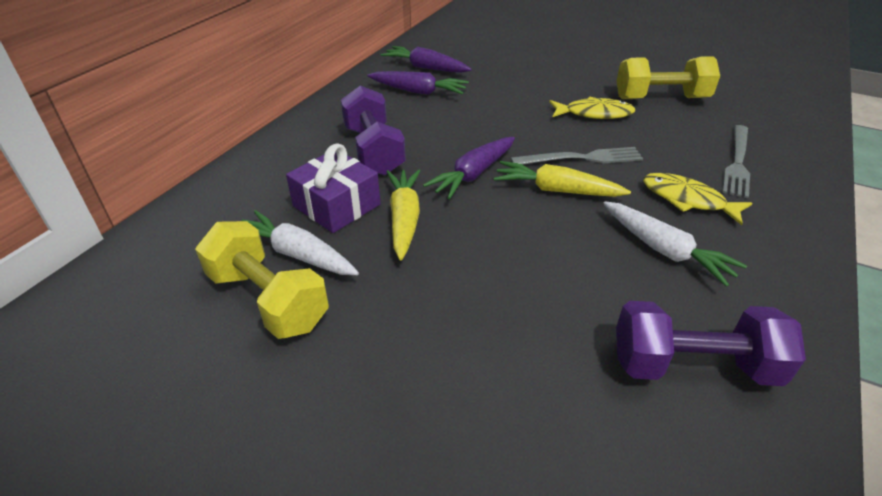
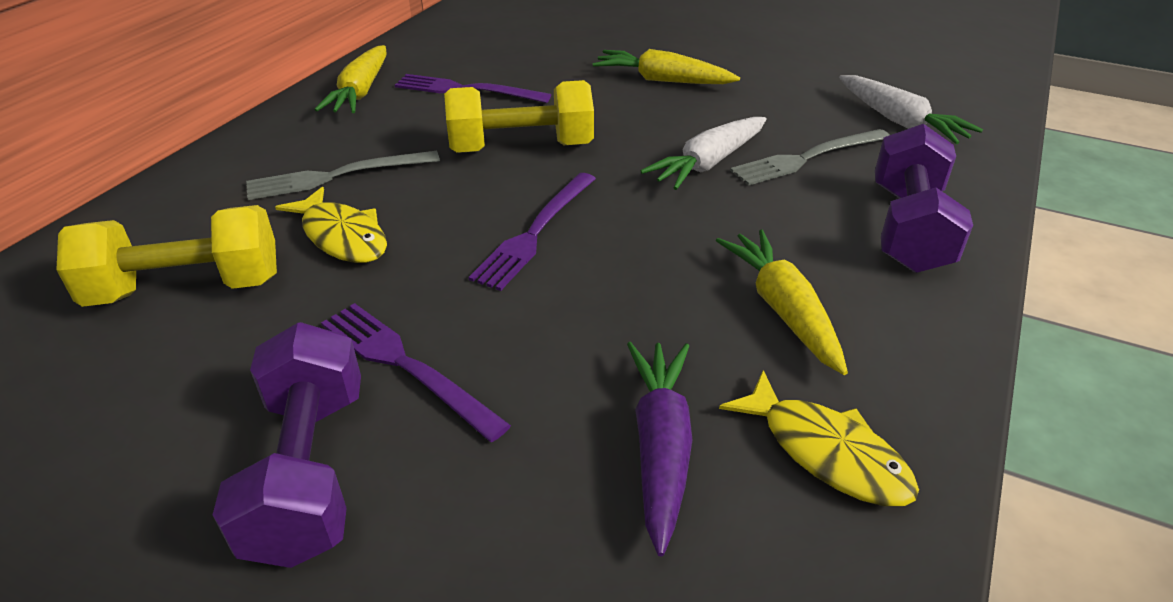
purple carrot: 3 -> 1
purple fork: 0 -> 3
purple gift: 1 -> 0
yellow carrot: 2 -> 3

